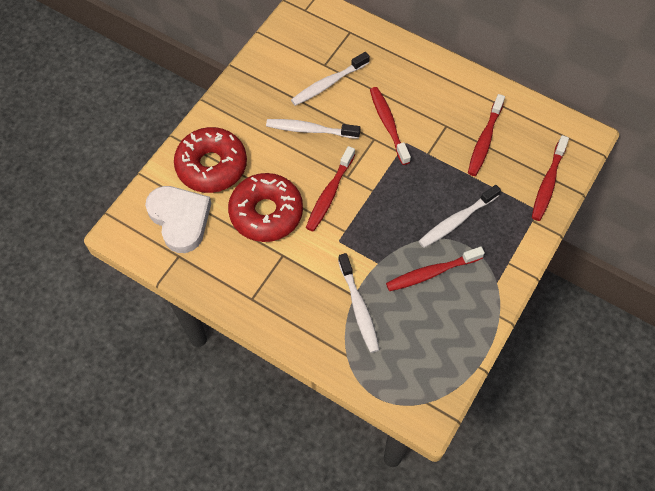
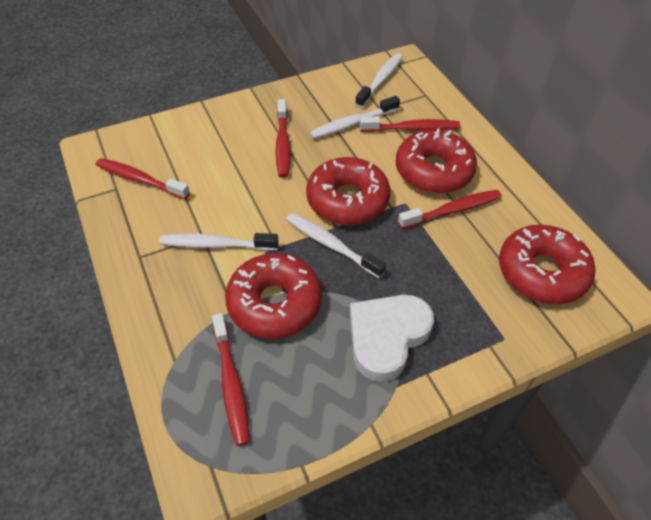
red donut: 2 -> 4

